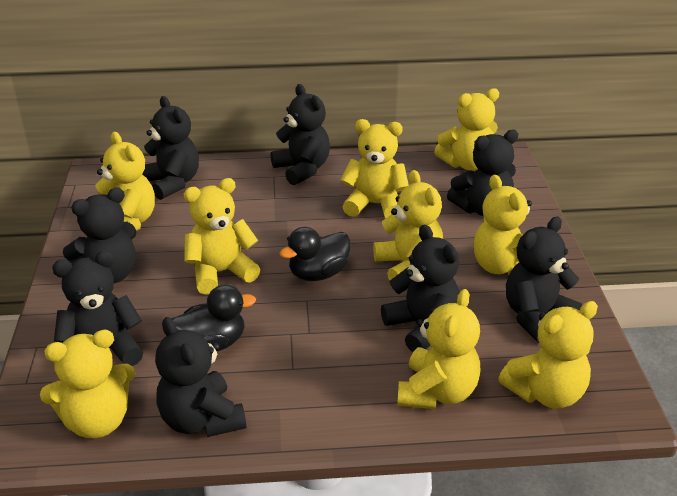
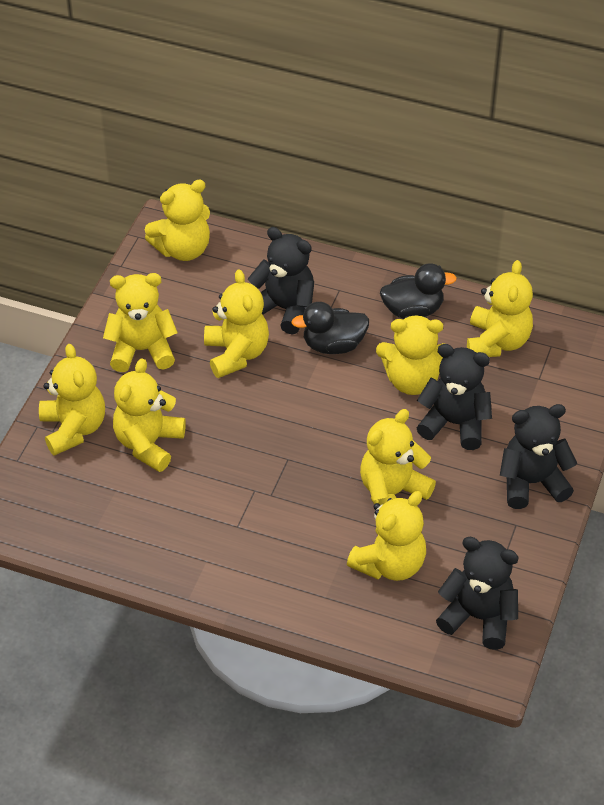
black teddy bear: 8 -> 4

